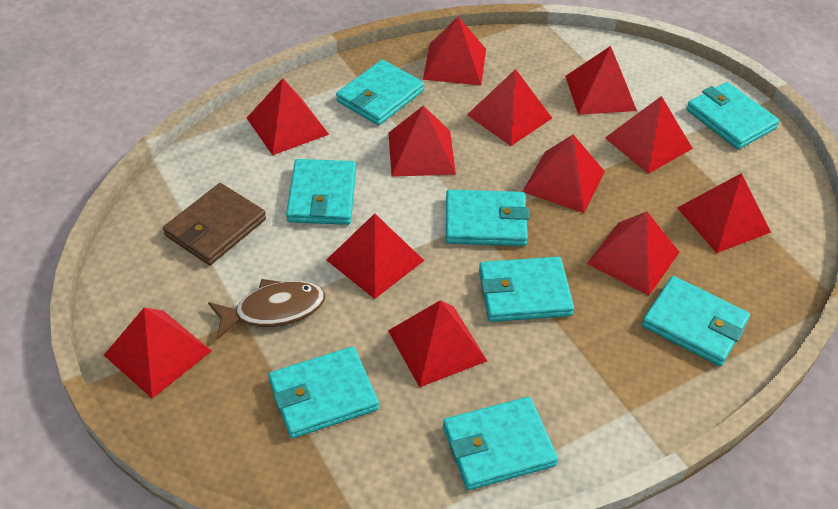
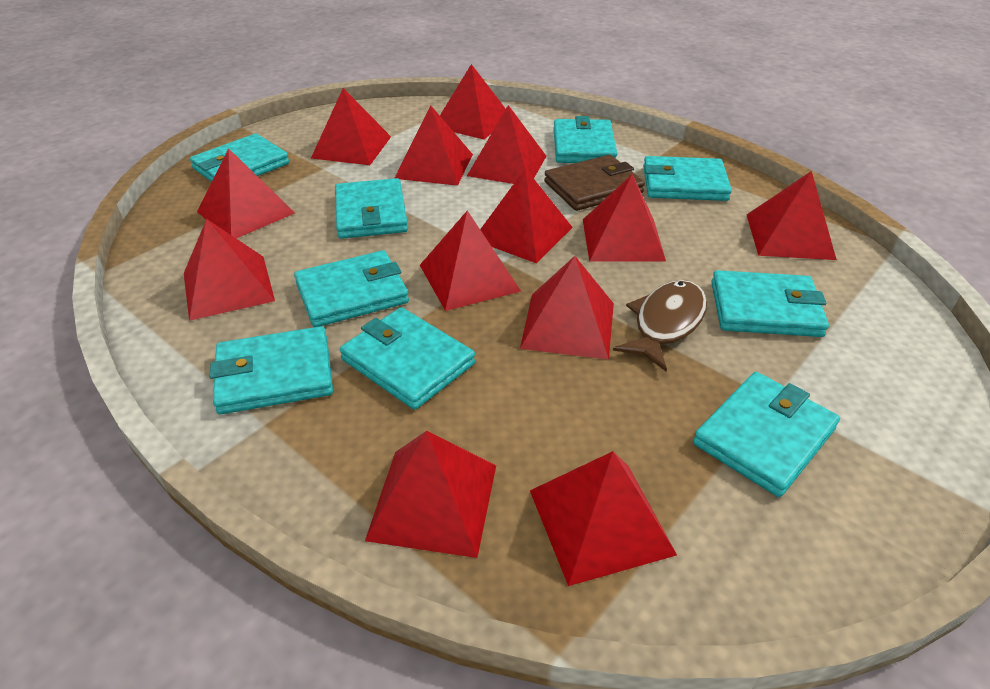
red pyramid: 12 -> 13
turquoise wallet: 8 -> 9

